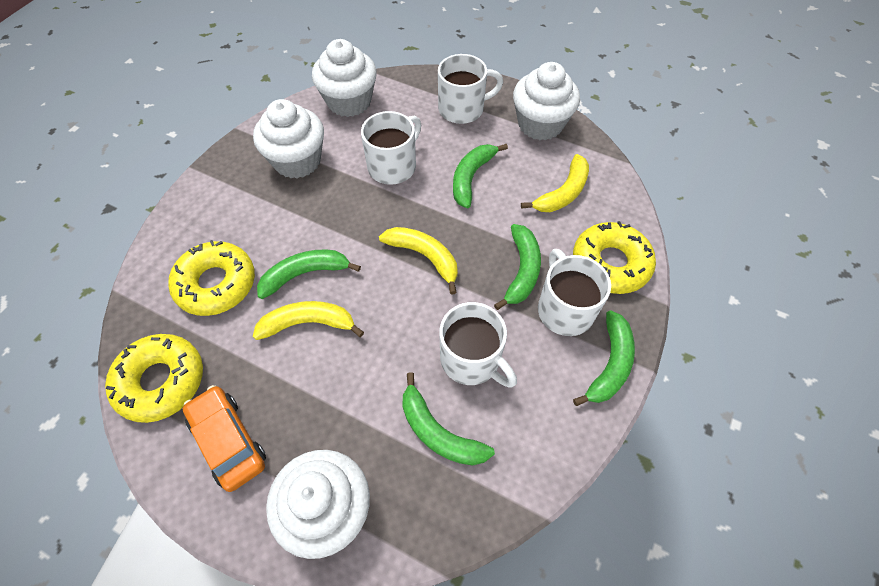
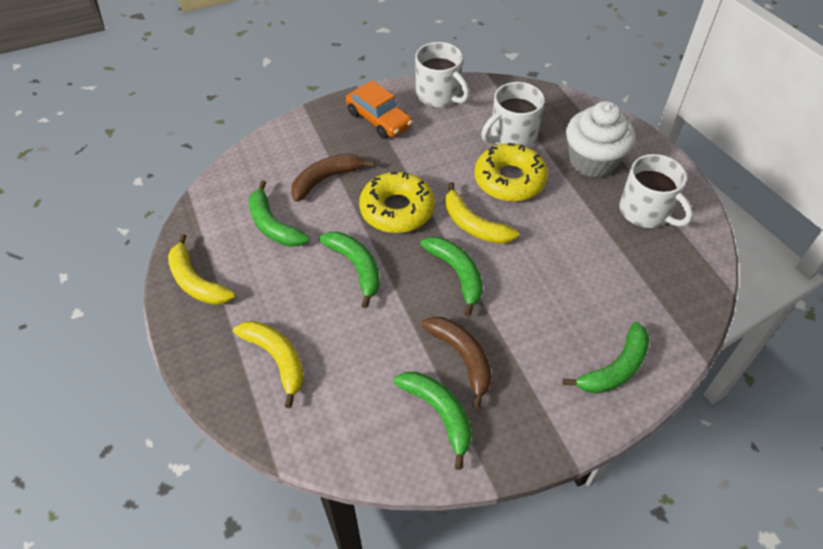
brown banana: 0 -> 2
white cupcake: 4 -> 1
white mug: 4 -> 3
yellow donut: 3 -> 2

